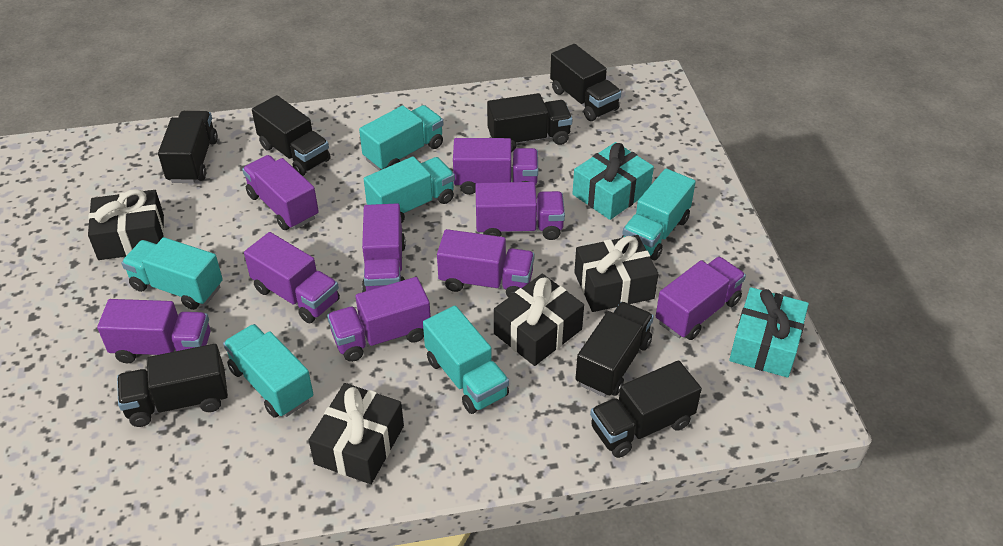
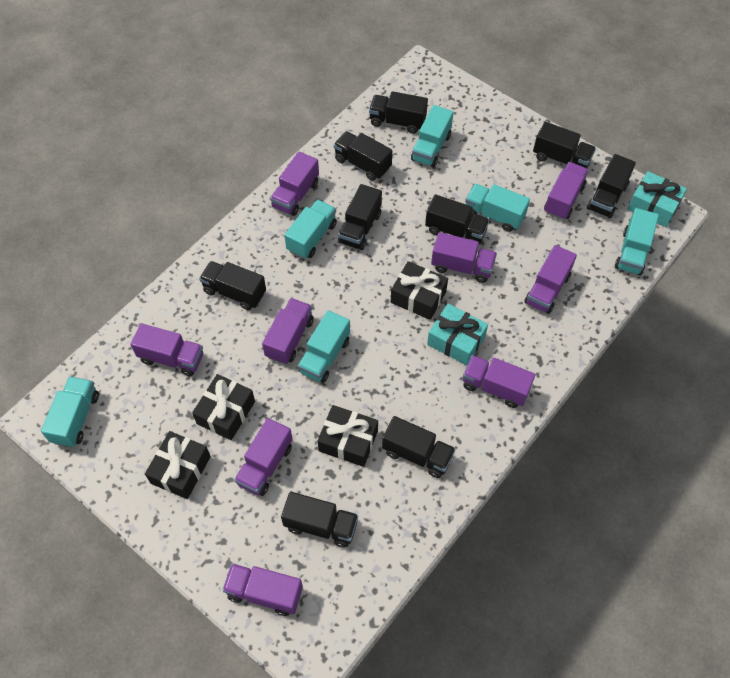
black truck: 7 -> 9

